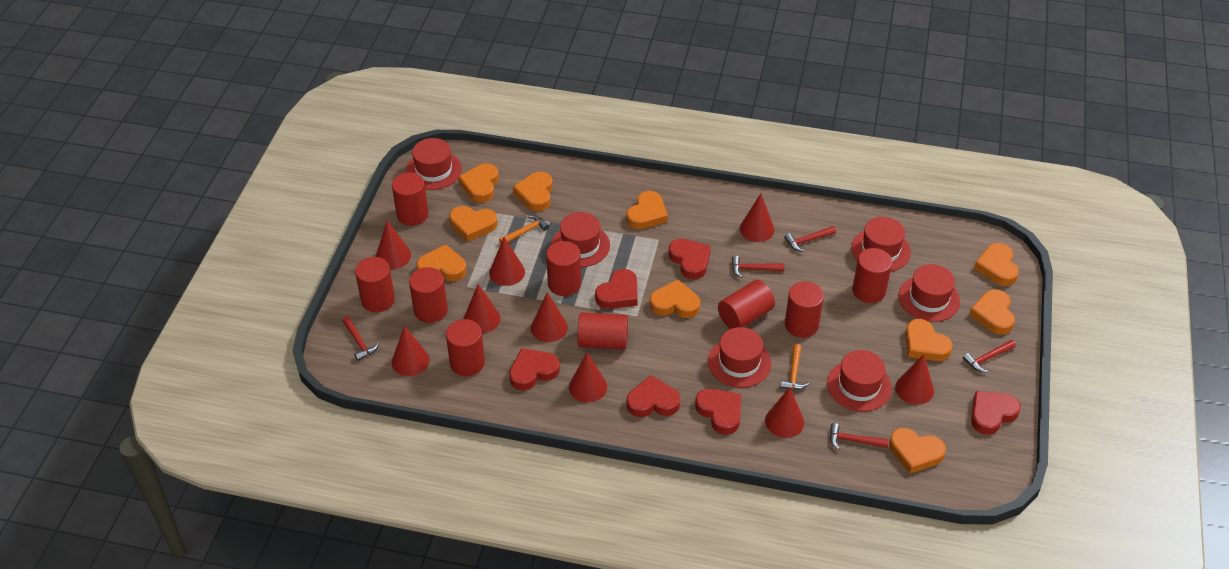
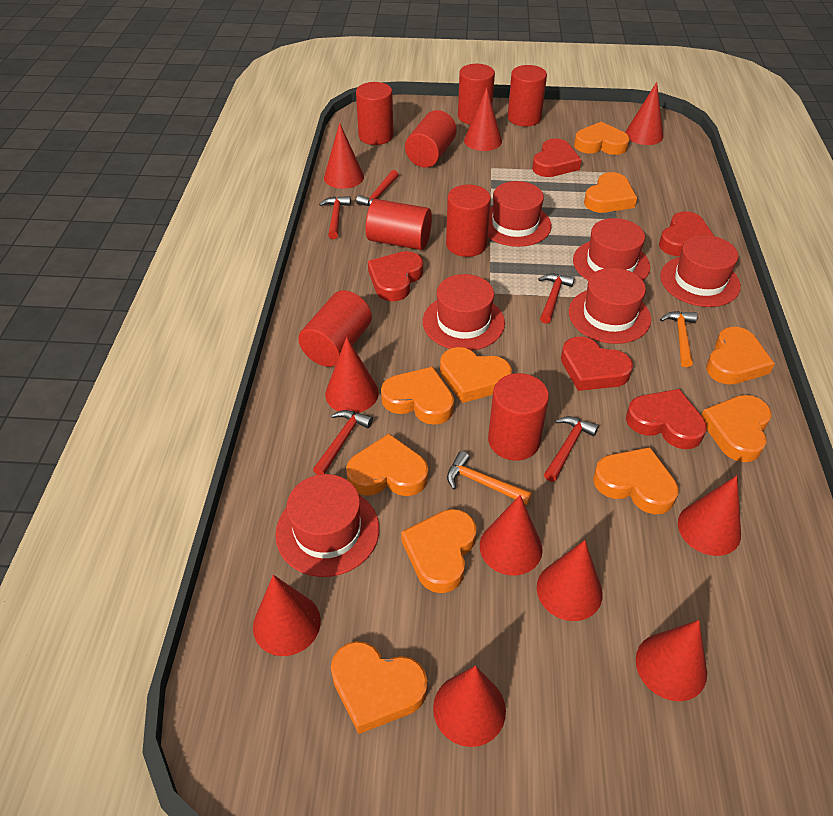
red cone: 9 -> 10
red cylinder: 9 -> 8
red heart: 6 -> 5

